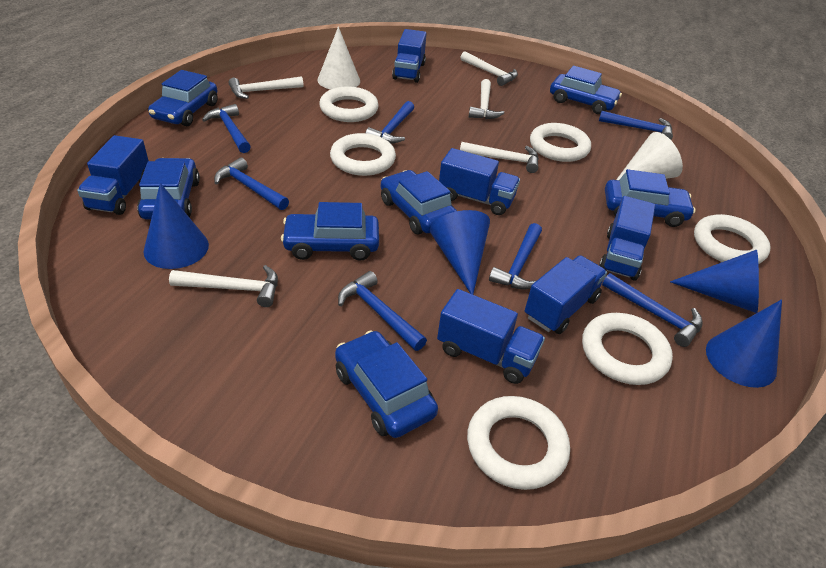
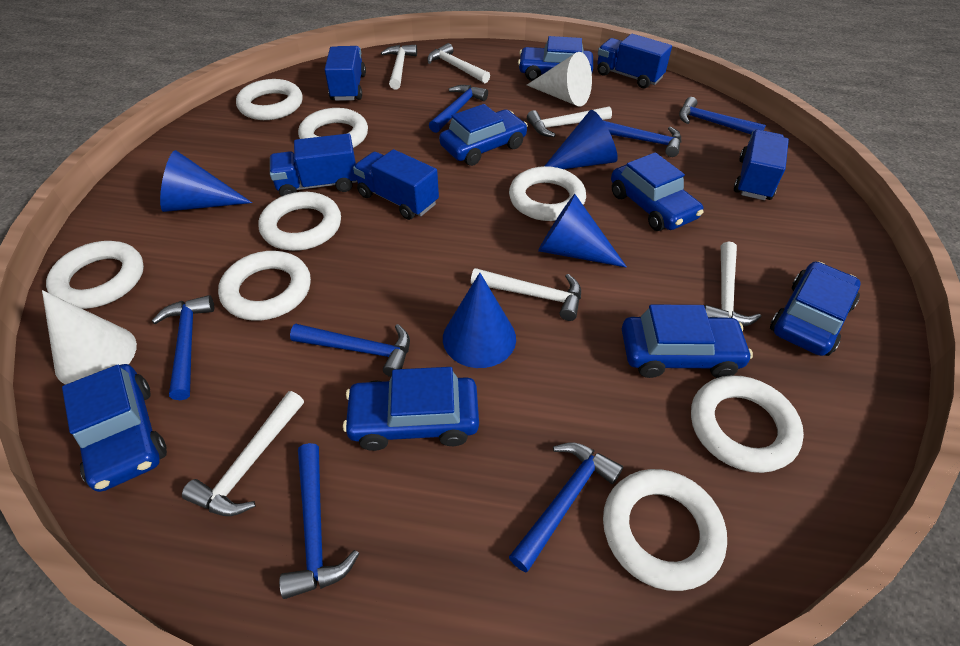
blue truck: 6 -> 5
white hammer: 5 -> 6
white ring: 6 -> 8

